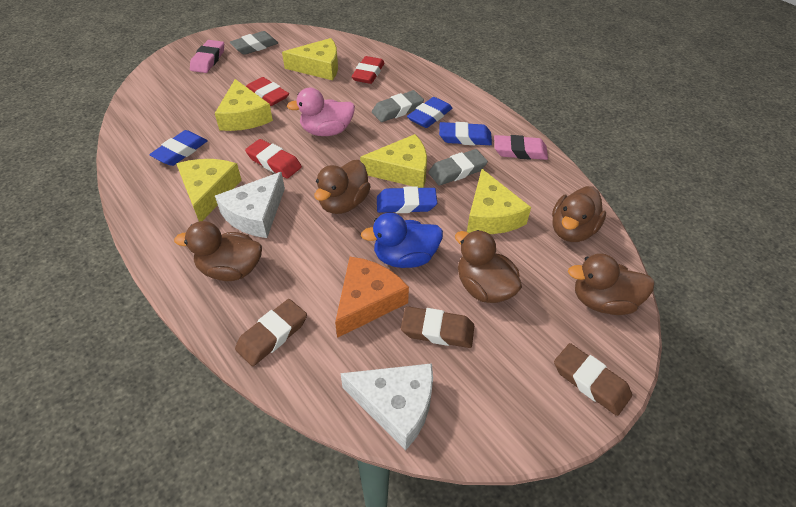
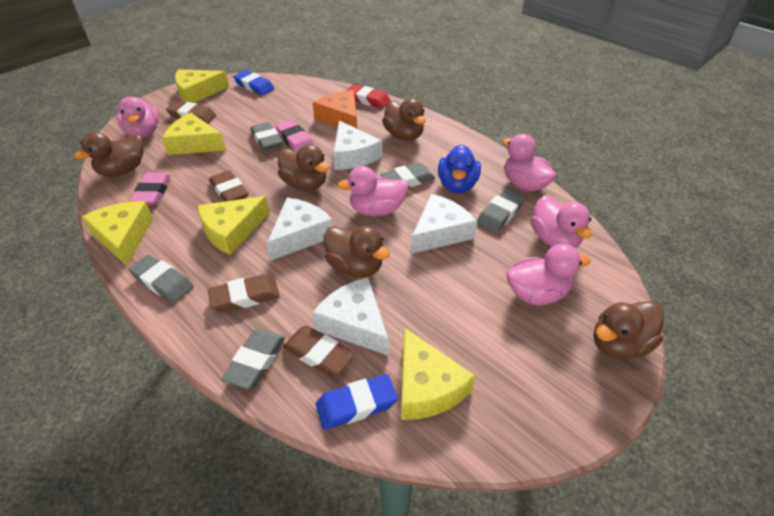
blue eraser: 4 -> 2
brown eraser: 3 -> 4
grey eraser: 3 -> 5
pink duck: 1 -> 5
red eraser: 3 -> 1
white cheese: 2 -> 4

